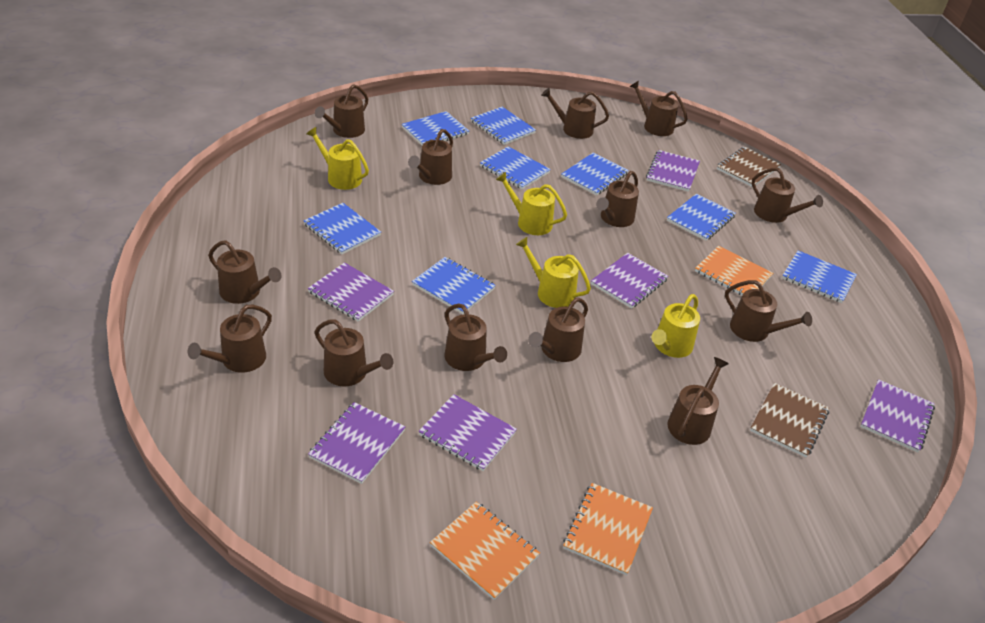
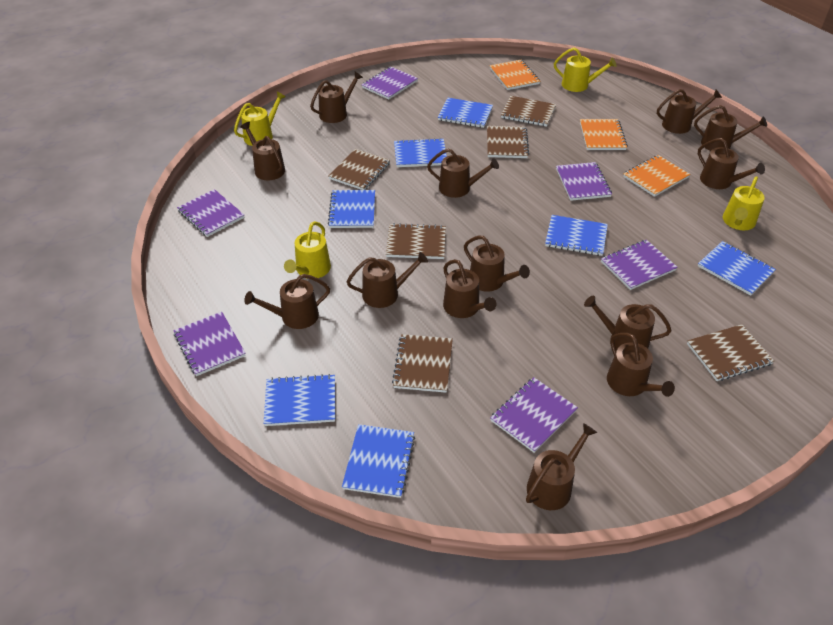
blue notebook: 8 -> 7
brown notebook: 2 -> 6

